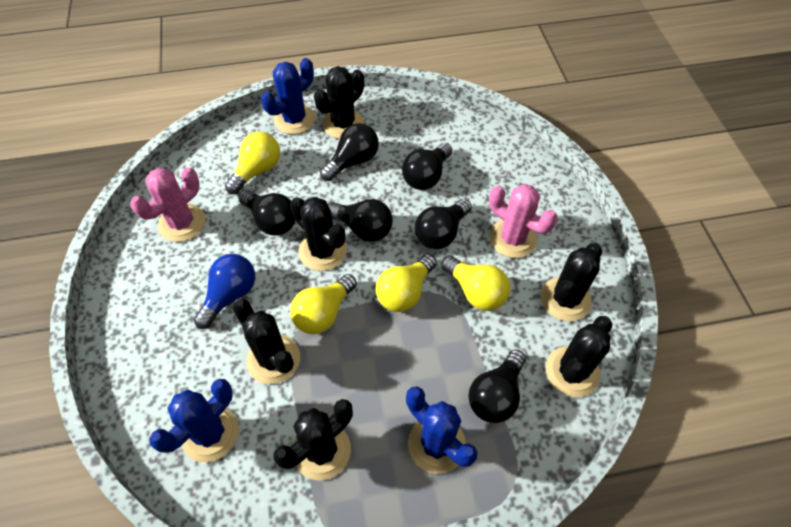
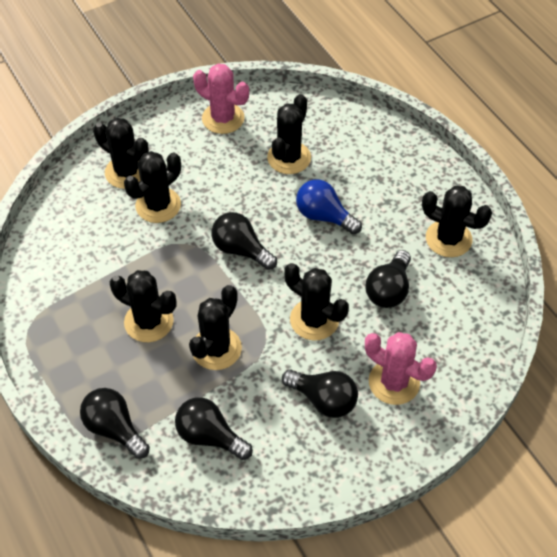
black cactus: 6 -> 7
black light bulb: 6 -> 5
blue cactus: 3 -> 0
yellow light bulb: 4 -> 0

